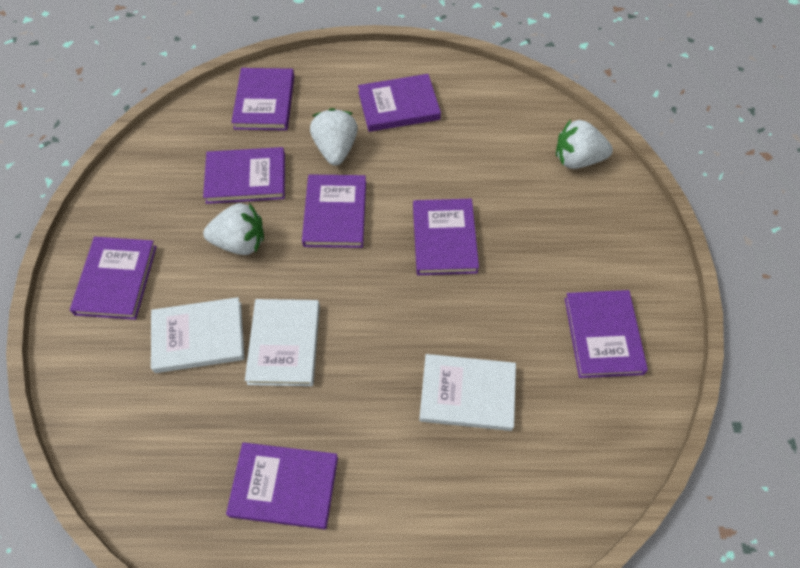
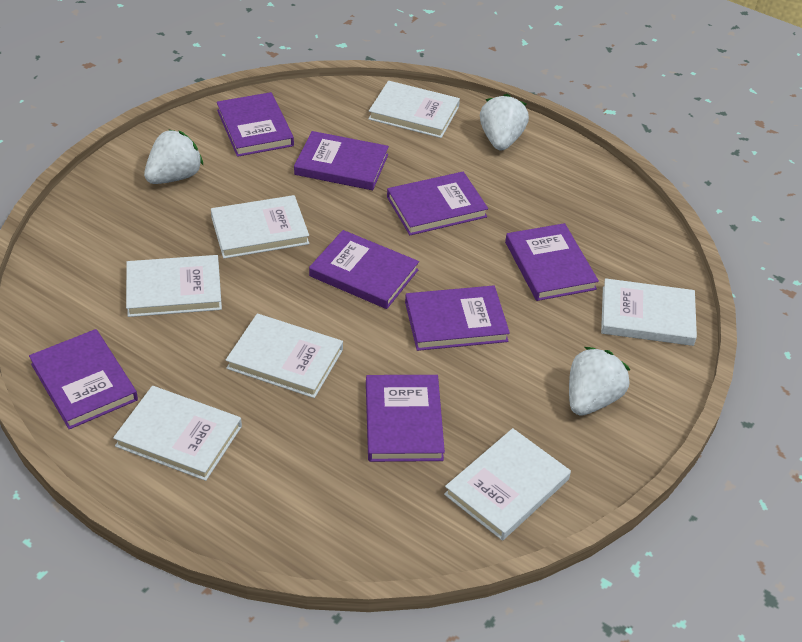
white book: 3 -> 7

